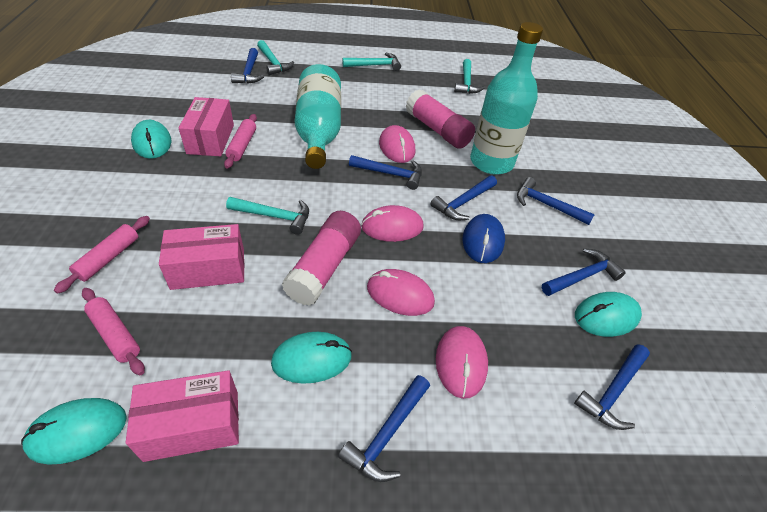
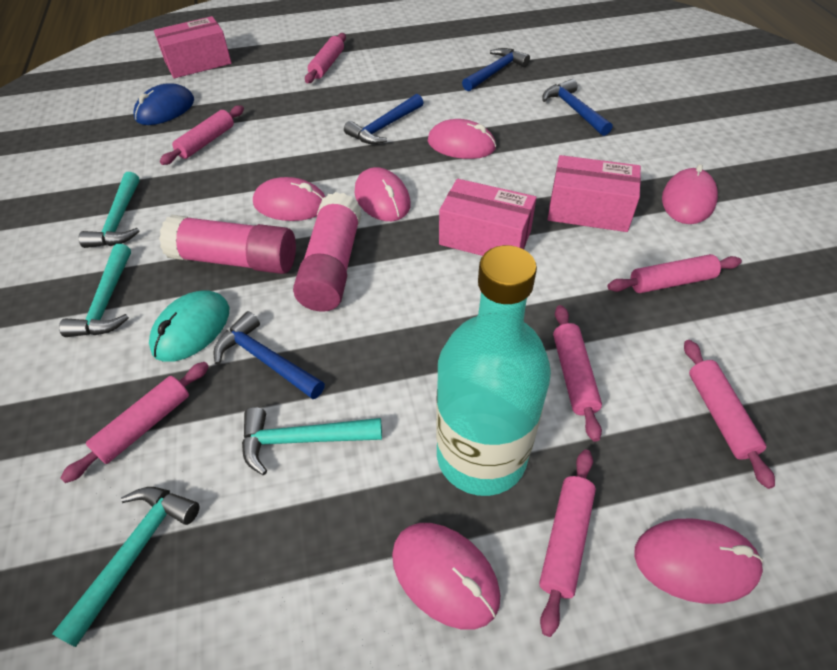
blue hammer: 7 -> 4
pink mouse: 4 -> 6
pink rolling pin: 3 -> 7
turquoise bottle: 2 -> 1
turquoise mouse: 4 -> 1

